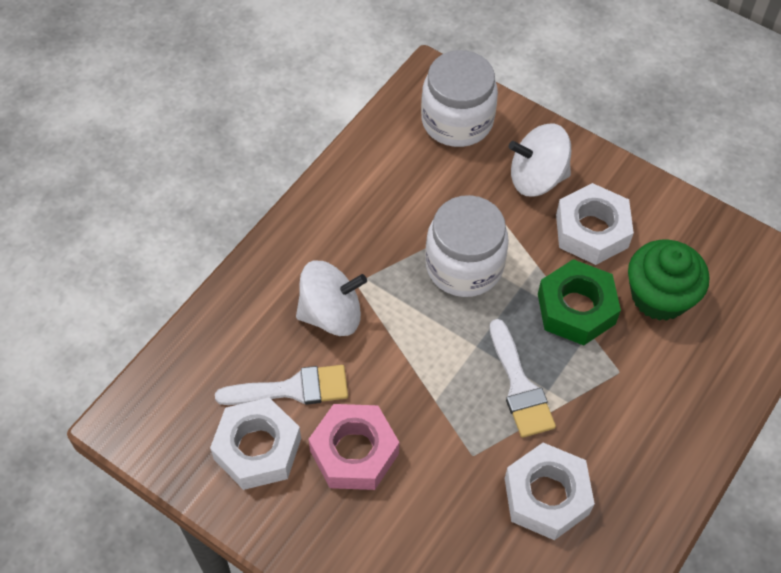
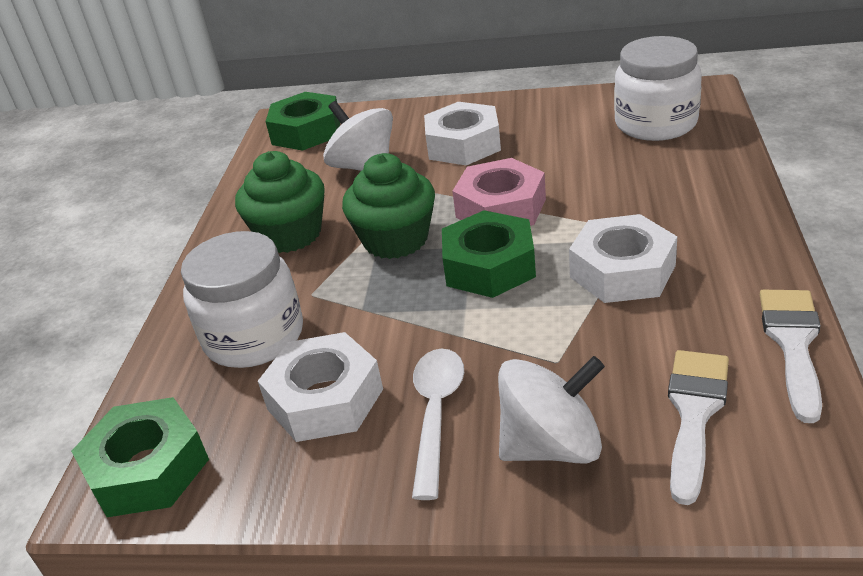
green cupcake: 1 -> 2
green nut: 1 -> 3
white spoon: 0 -> 1

